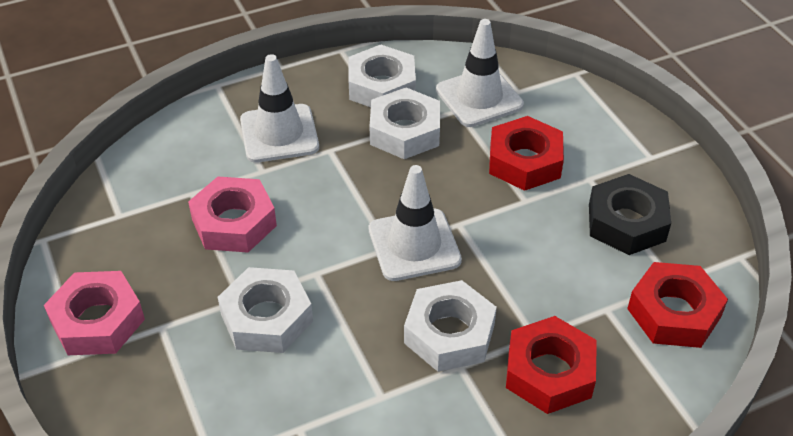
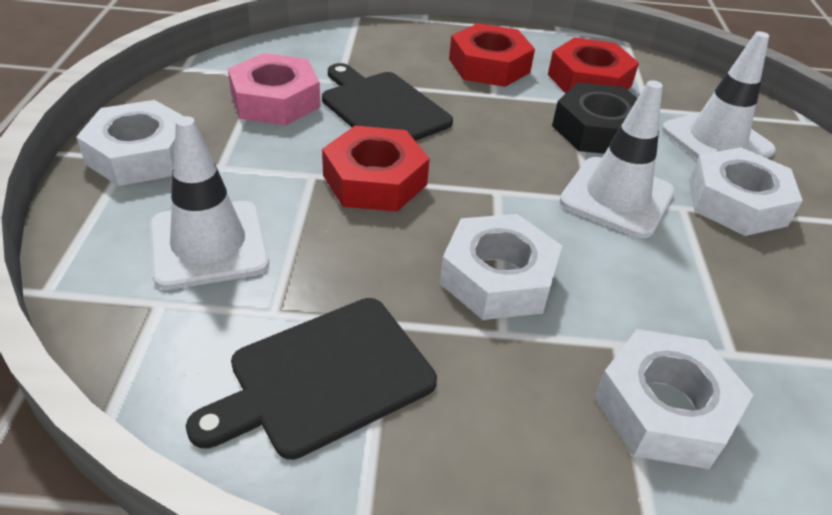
black cutting board: 0 -> 2
pink nut: 2 -> 1

